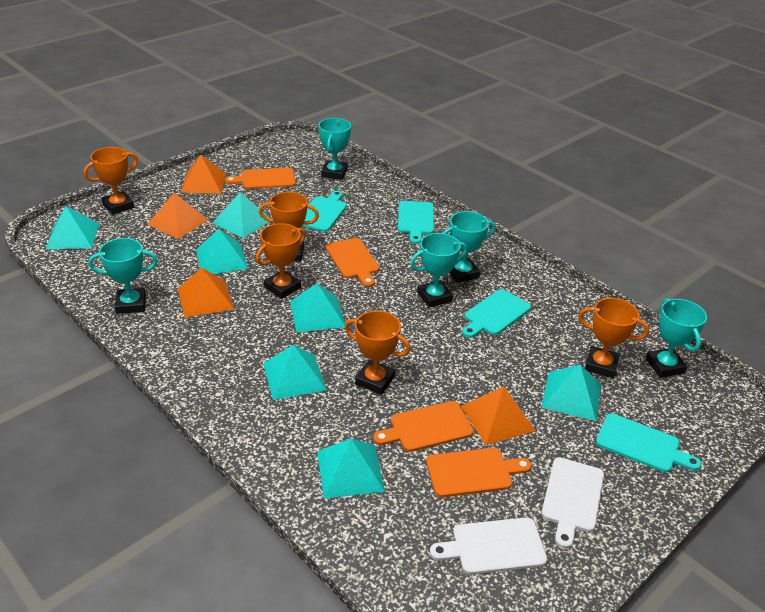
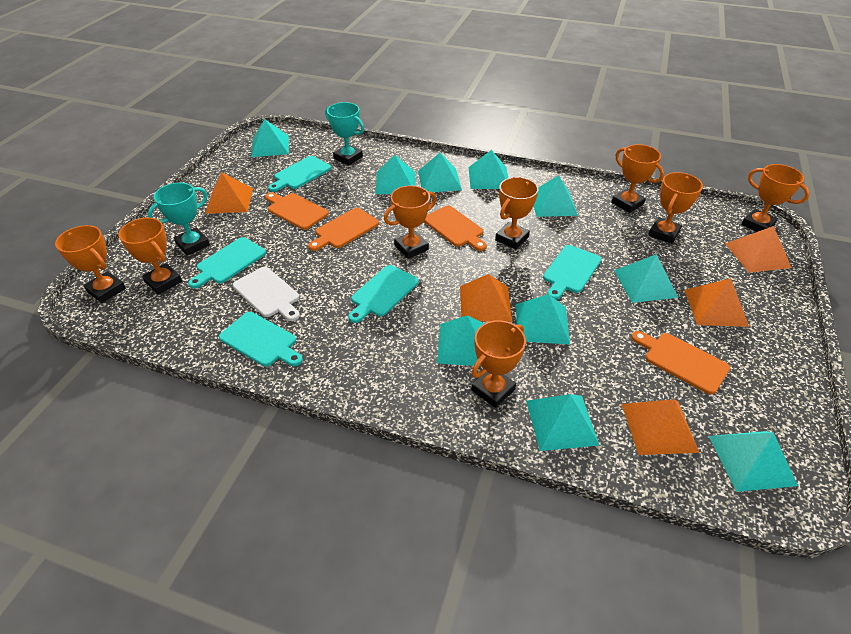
orange pyramid: 4 -> 5
orange trophy: 5 -> 8
turquoise cutting board: 4 -> 5
turquoise pyramid: 7 -> 10
turquoise trophy: 5 -> 2
white cutting board: 2 -> 1

